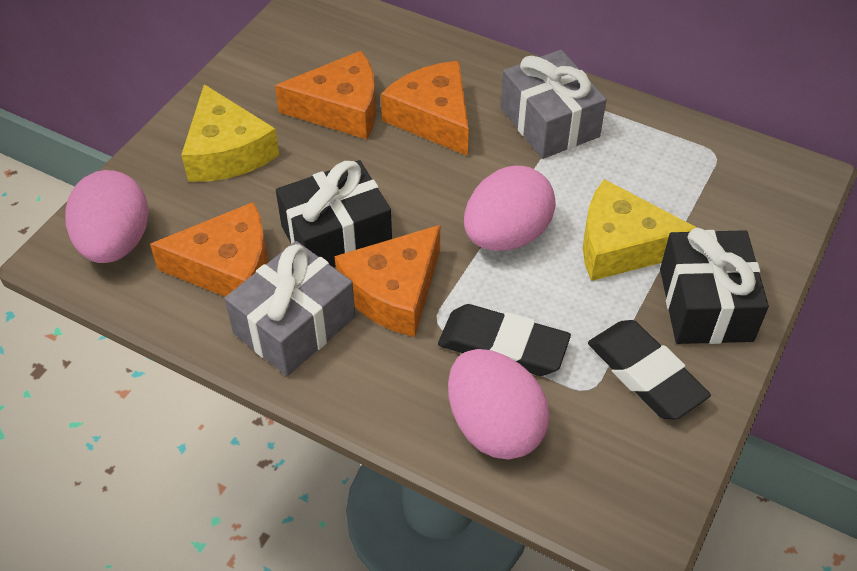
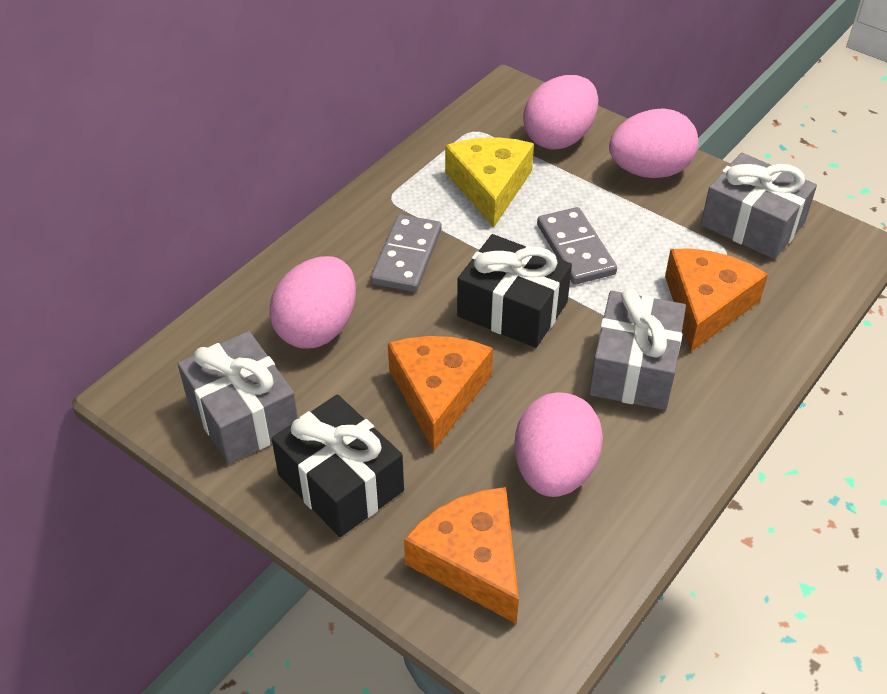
black eraser: 2 -> 0
grey domino: 0 -> 2
grey gift: 2 -> 3
orange cheese: 4 -> 3
pink egg: 3 -> 4
yellow cheese: 2 -> 1

